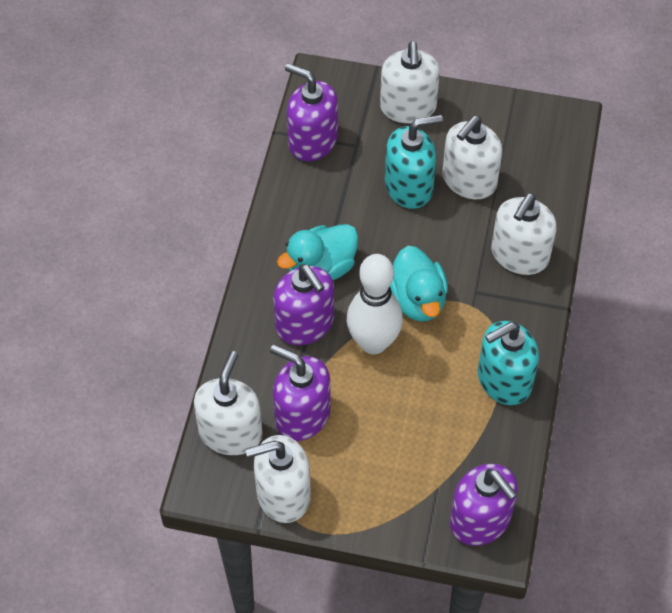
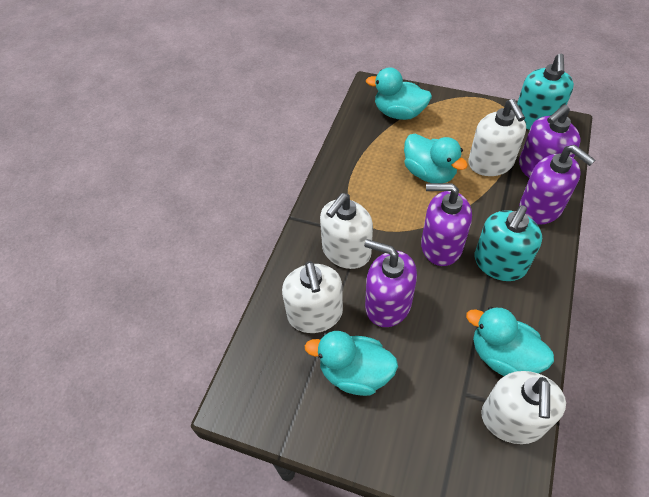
turquoise duck: 2 -> 4
white bowling pin: 1 -> 0
white soap dispenser: 5 -> 4

